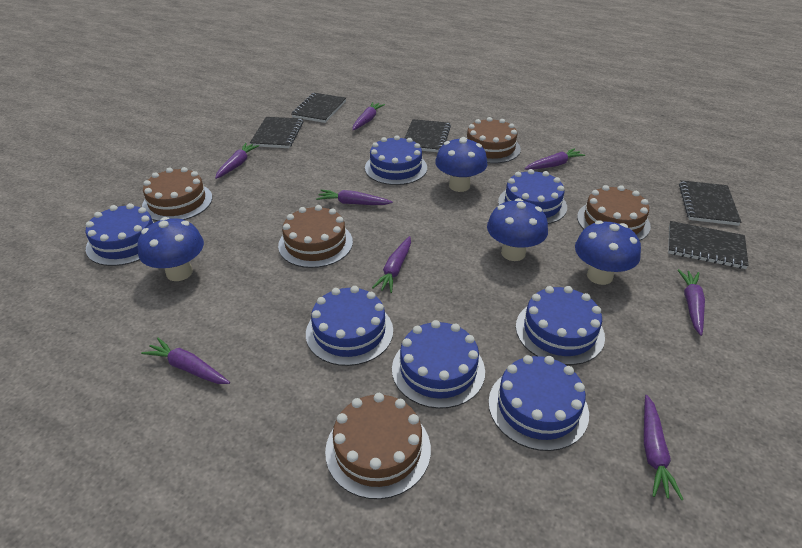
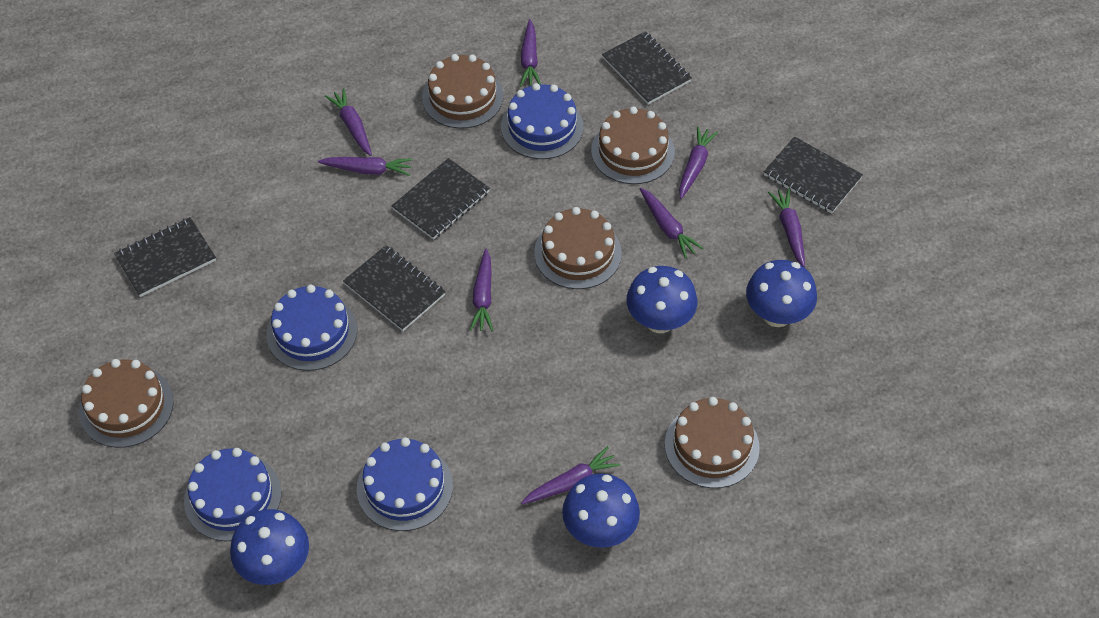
blue cake: 7 -> 4

